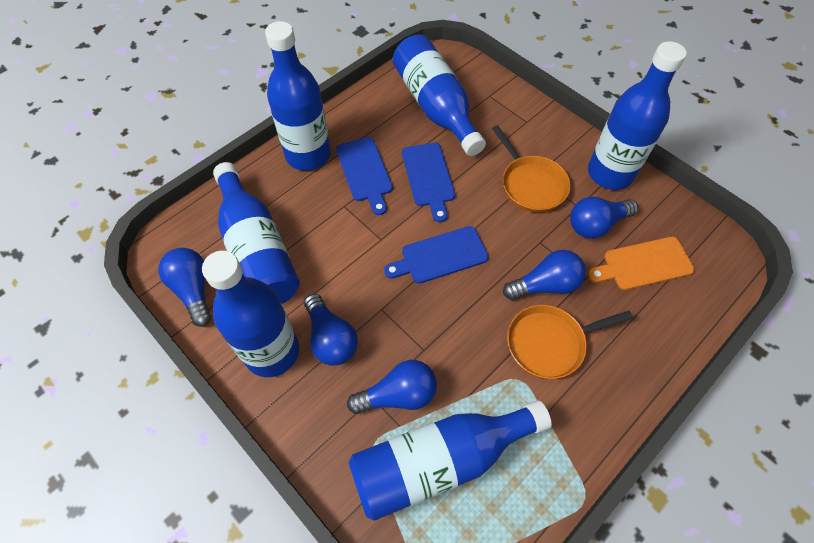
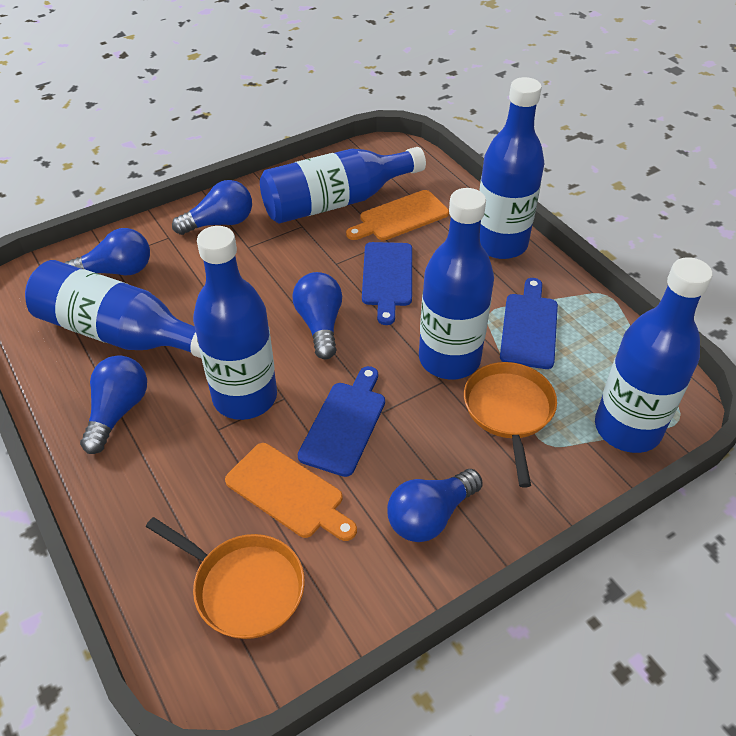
orange cutting board: 1 -> 2

